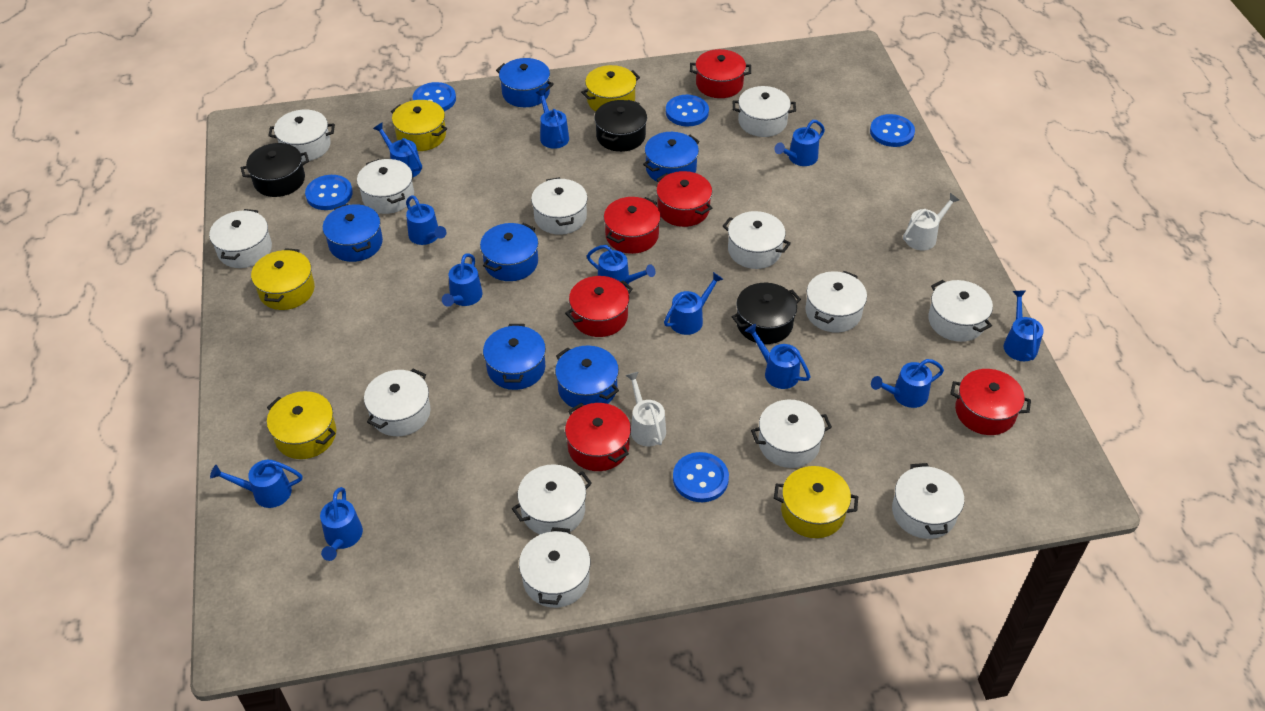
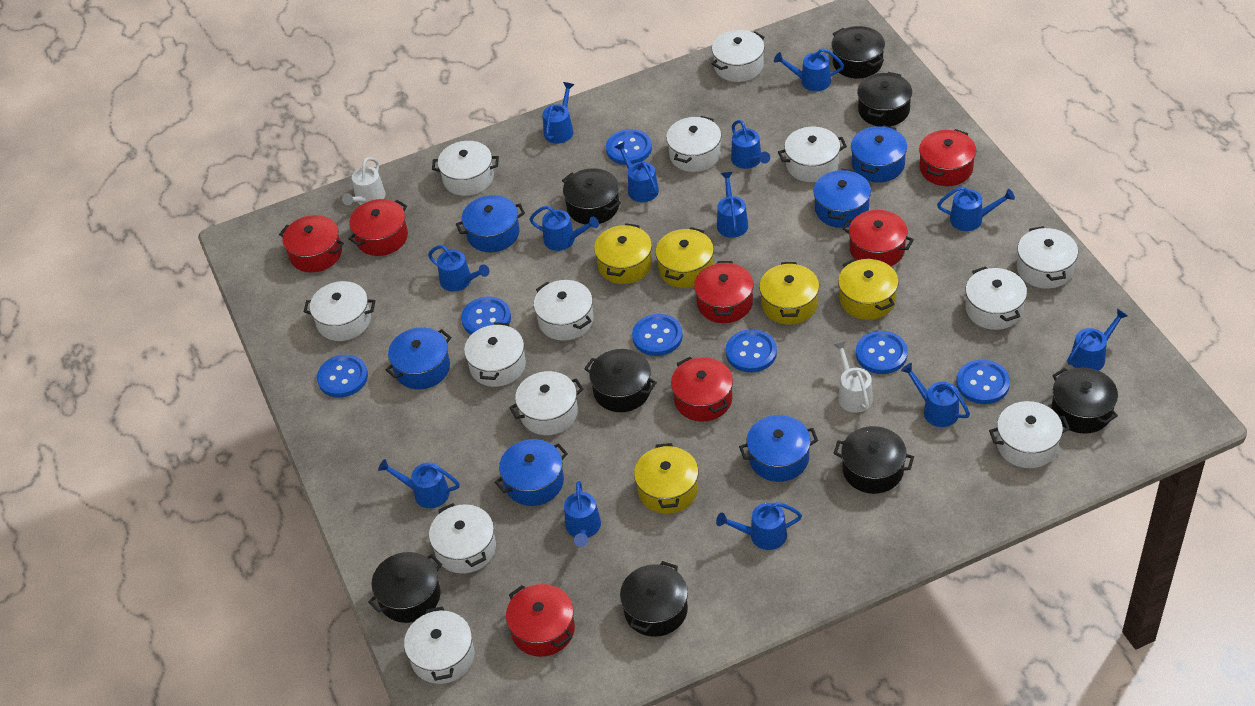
black pot: 3 -> 8
blue button: 5 -> 7
blue watering can: 12 -> 13
red pot: 6 -> 7

